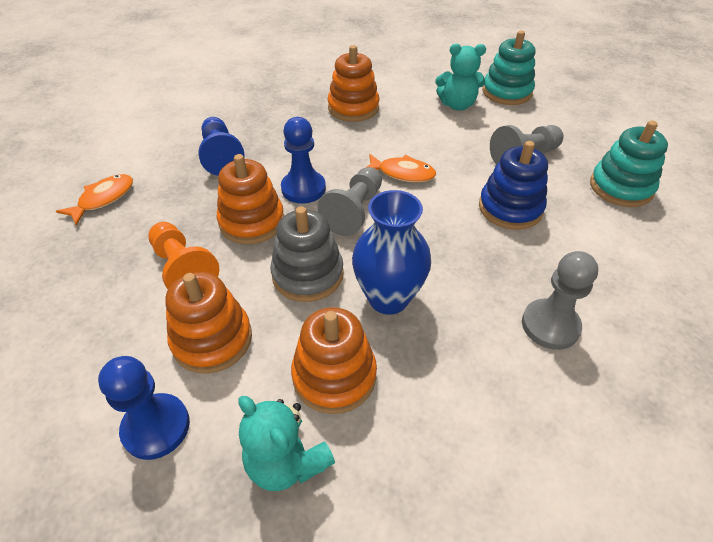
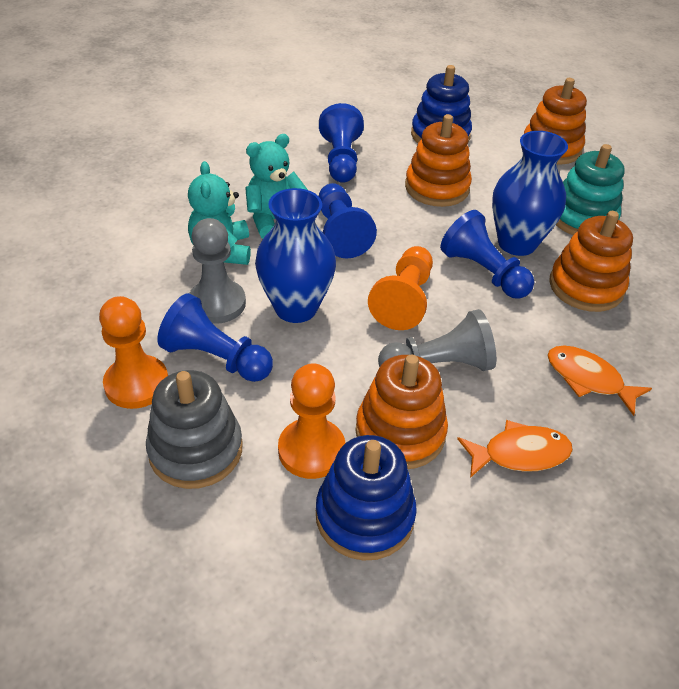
blue pawn: 3 -> 4
blue stacking toy: 1 -> 2
blue vase: 1 -> 2
grey pawn: 3 -> 2
orange pawn: 1 -> 3
turquoise stacking toy: 2 -> 1

